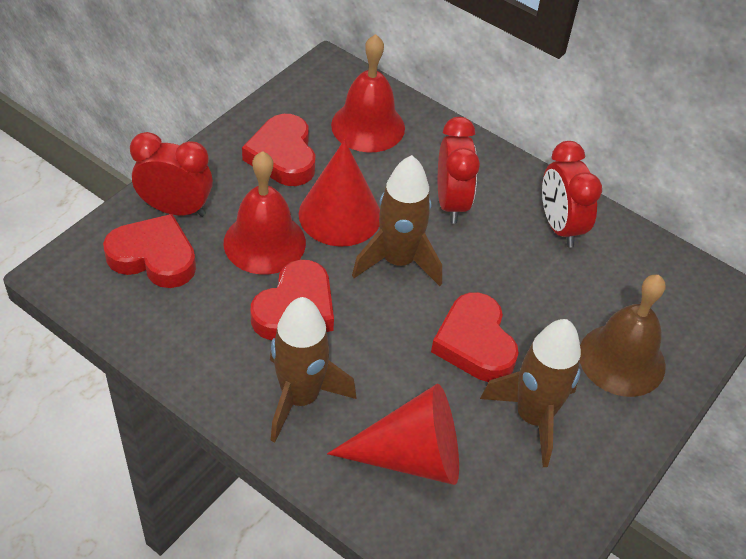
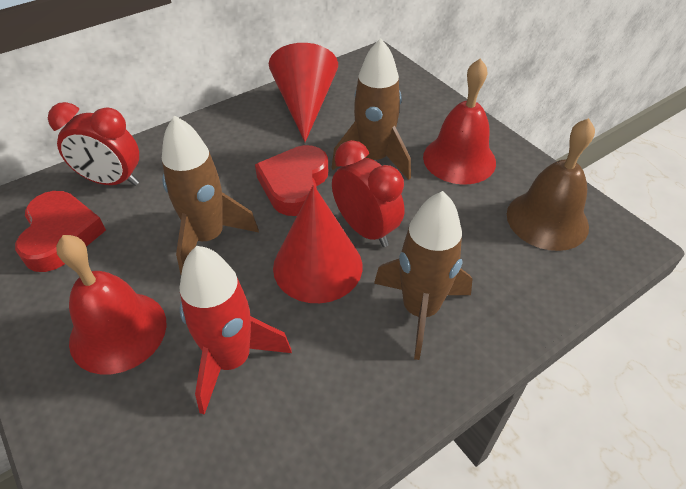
red clock: 3 -> 2
red heart: 4 -> 2
red rocket: 0 -> 1

